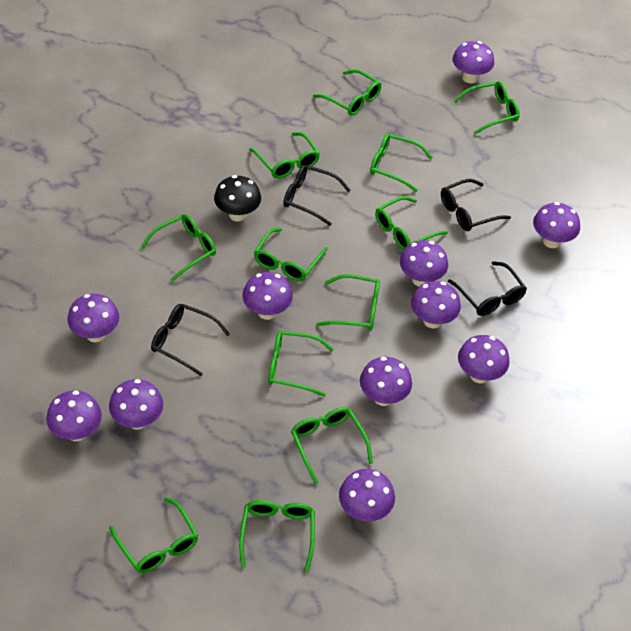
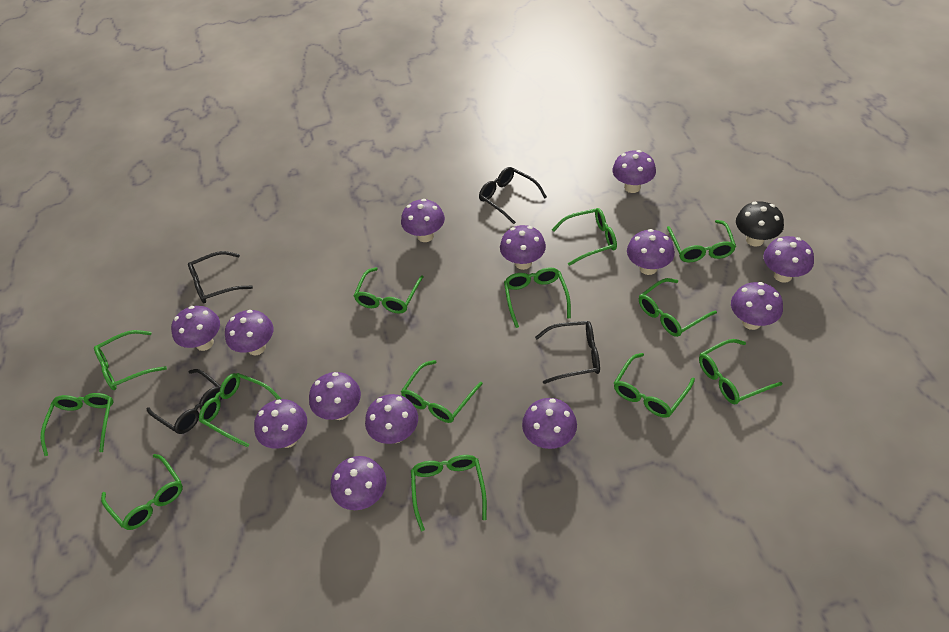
green glasses: 12 -> 13
purple mushroom: 11 -> 13

